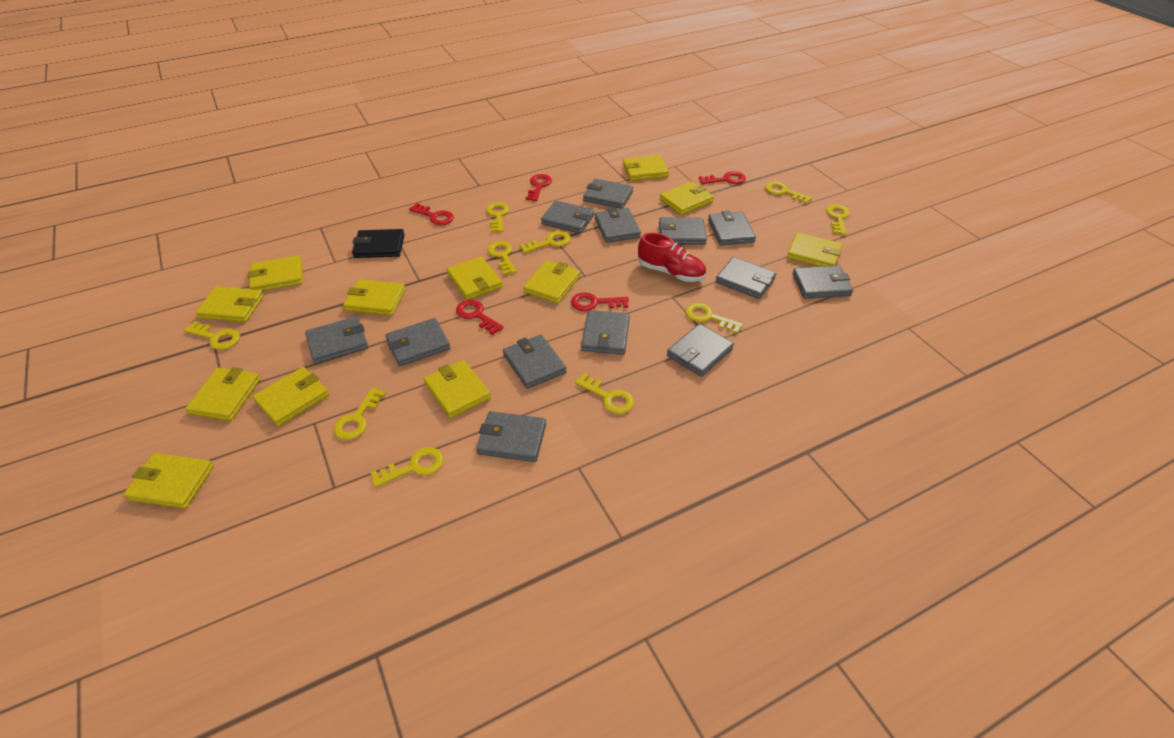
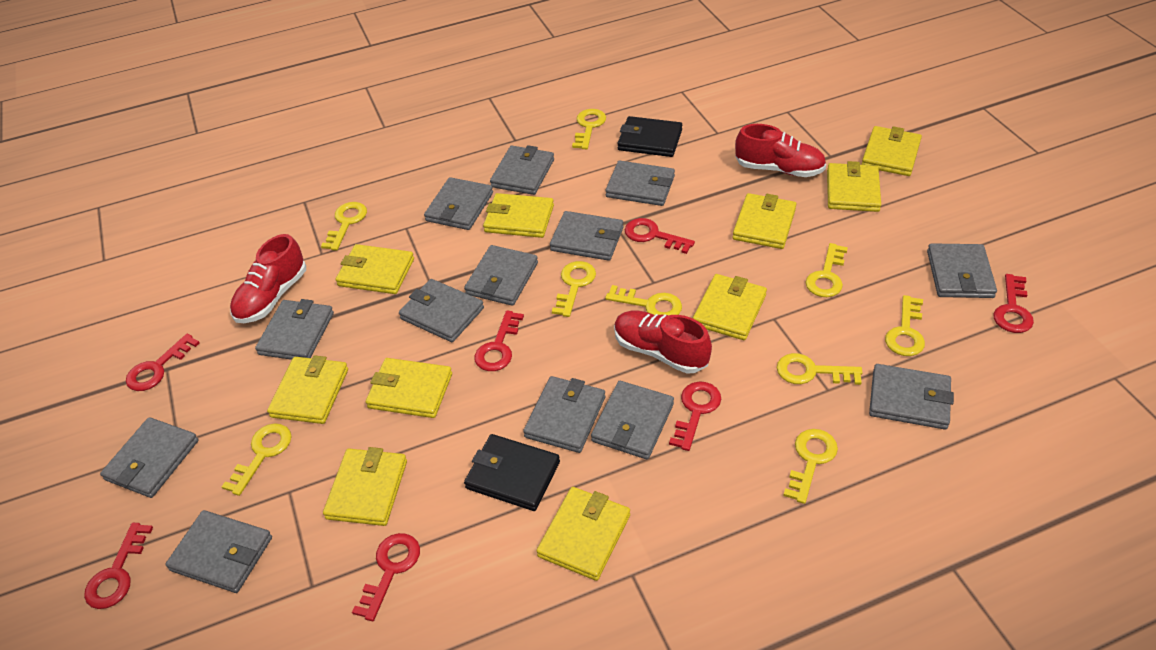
black wallet: 1 -> 2
red key: 5 -> 7
red shoe: 1 -> 3
yellow key: 10 -> 9
yellow wallet: 12 -> 10

